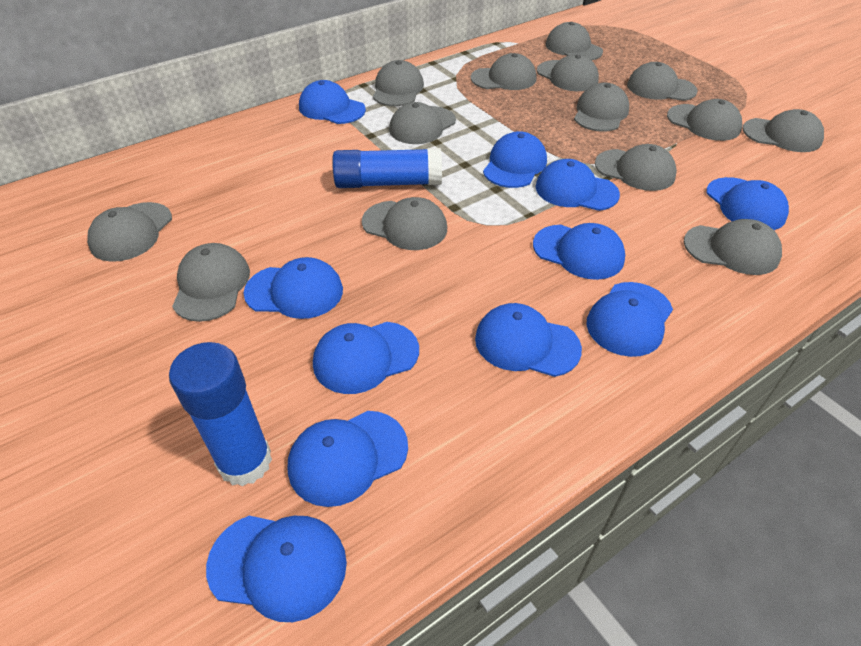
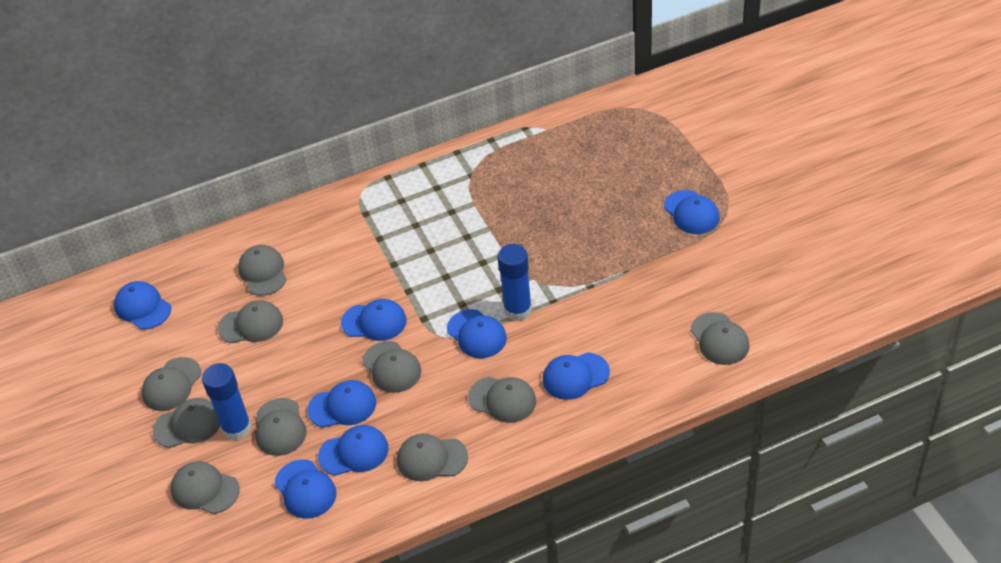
blue cap: 11 -> 8
grey cap: 14 -> 10

